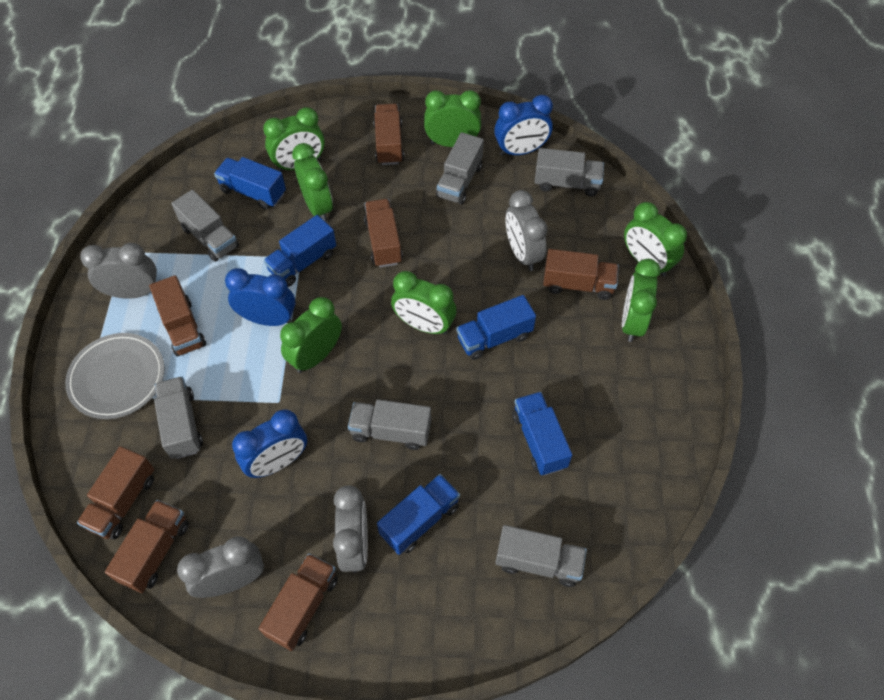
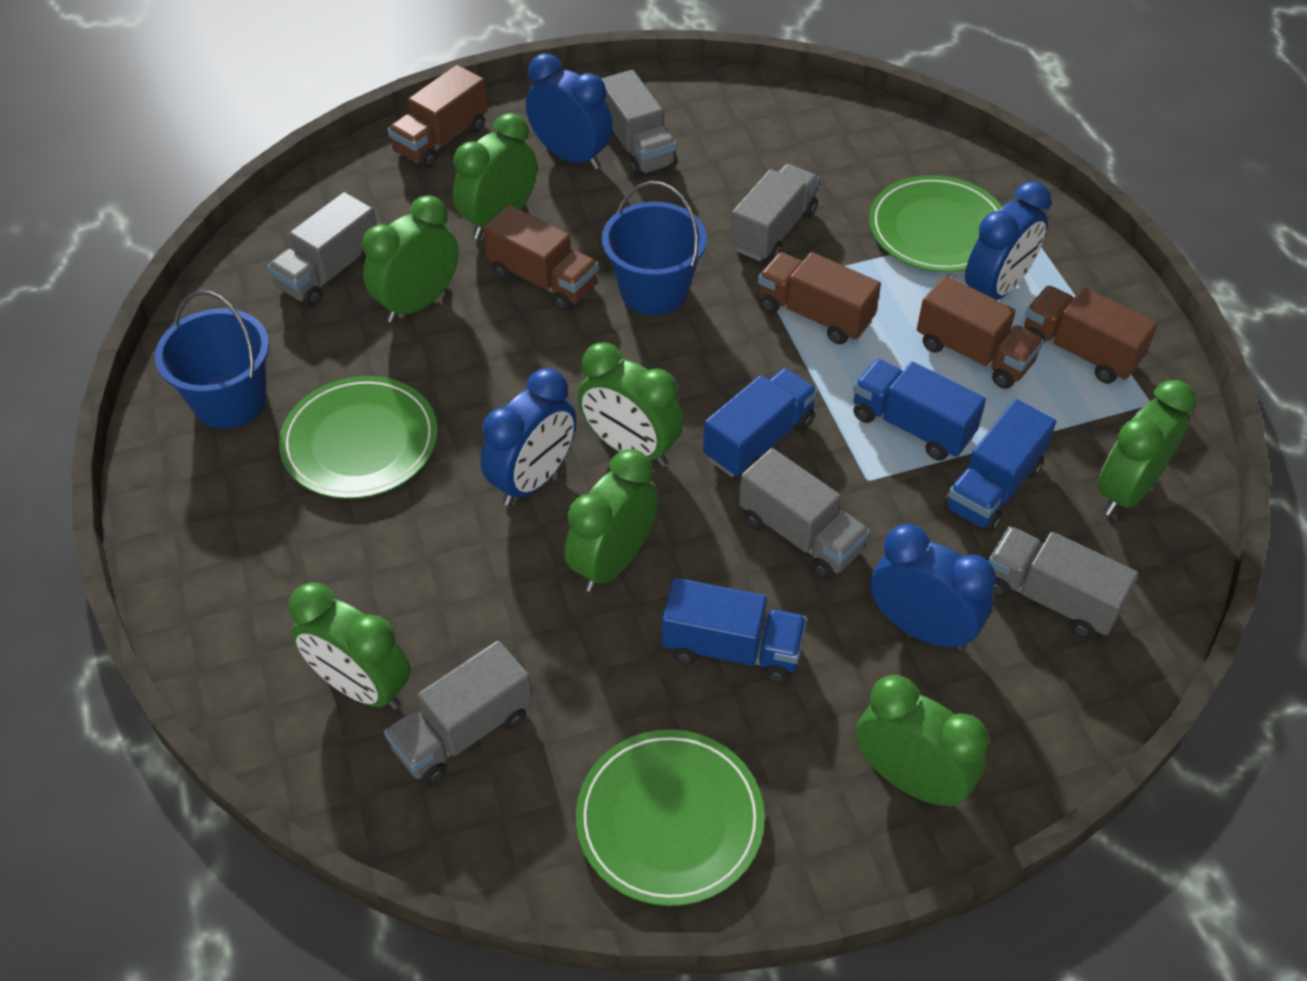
blue bucket: 0 -> 2
blue clock: 3 -> 4
blue truck: 5 -> 4
brown truck: 7 -> 5
green plate: 0 -> 3
grey clock: 4 -> 0
grey plate: 1 -> 0

